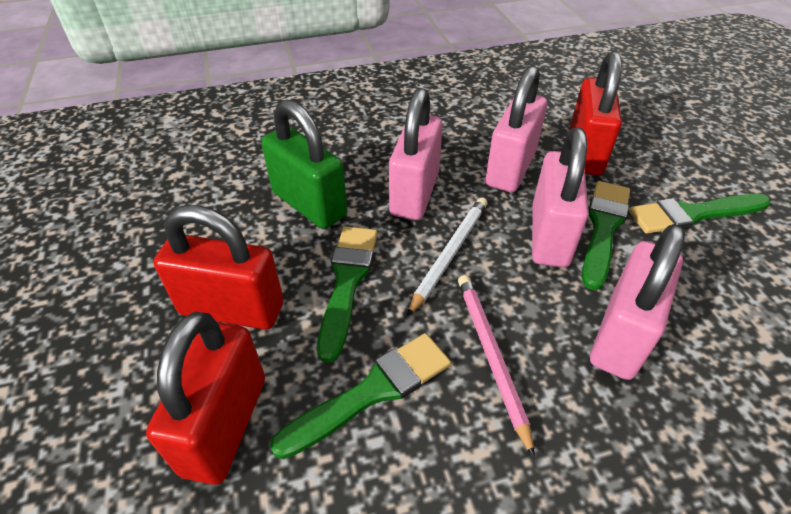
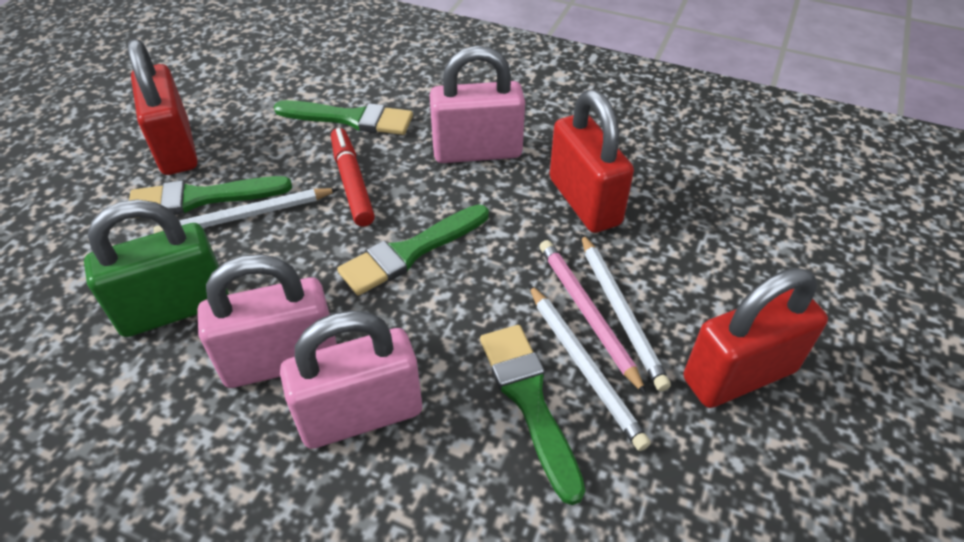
pink padlock: 4 -> 3
red marker: 0 -> 1
white pencil: 1 -> 3

